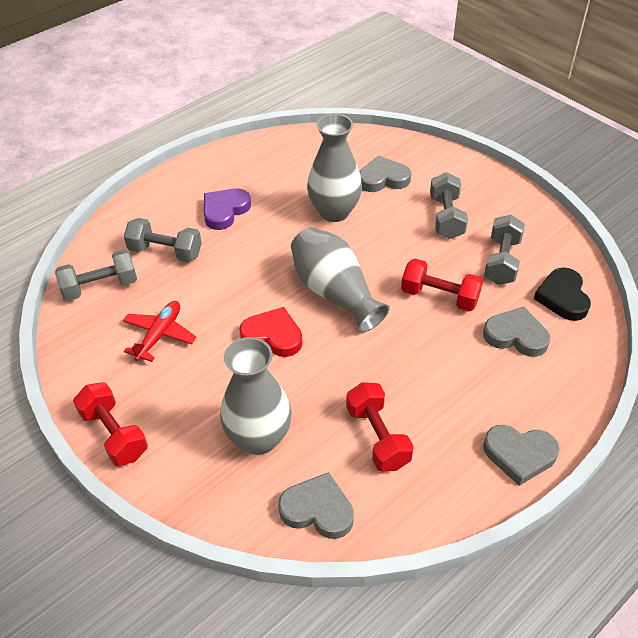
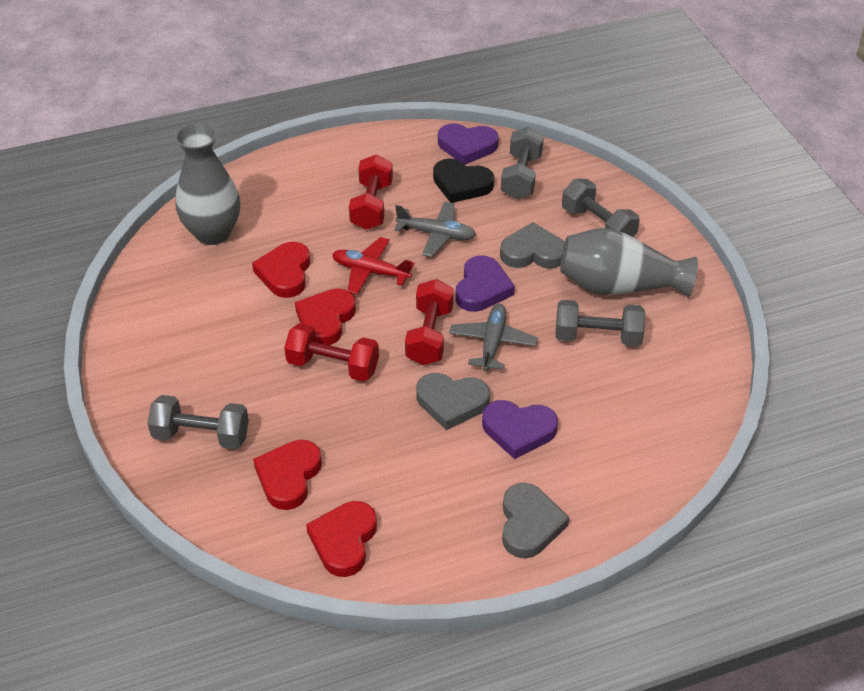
grey heart: 4 -> 3
grey plane: 0 -> 2
grey vase: 3 -> 2
purple heart: 1 -> 3
red heart: 1 -> 4

